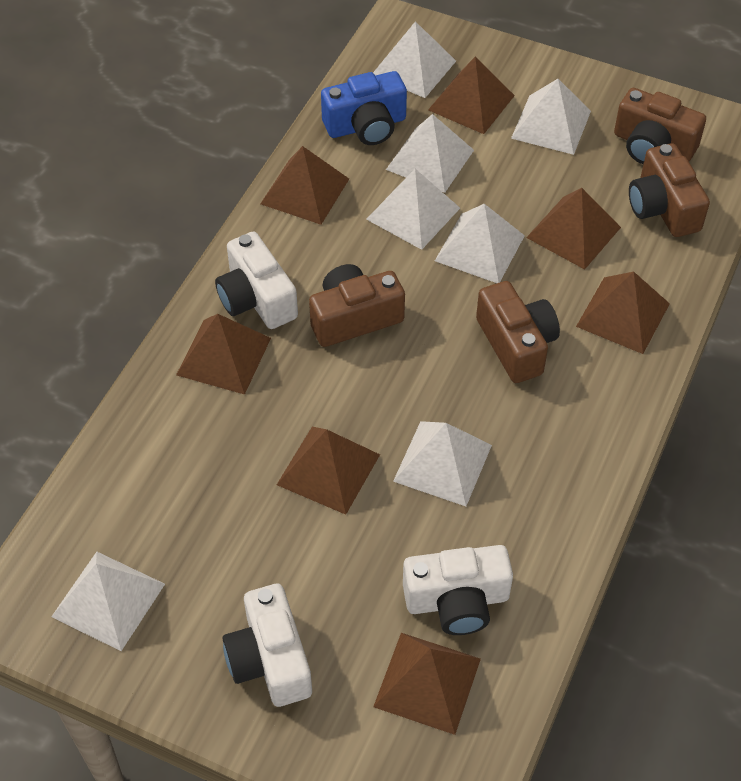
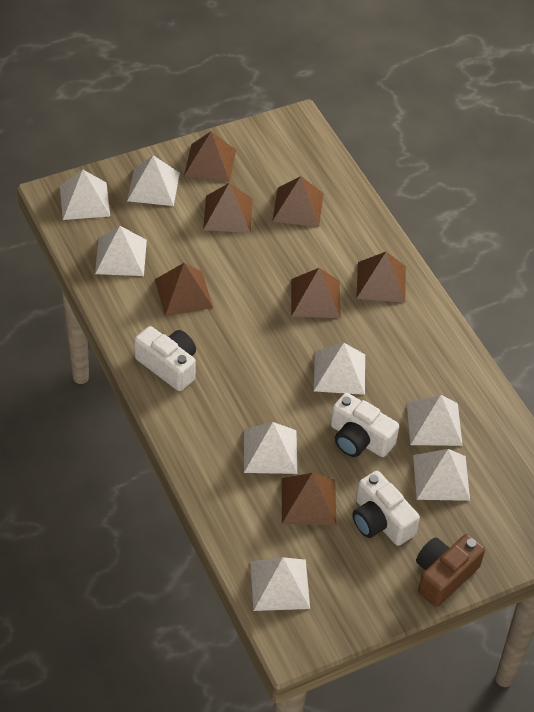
blue camera: 1 -> 0
brown camera: 4 -> 1
white pyramid: 7 -> 8

